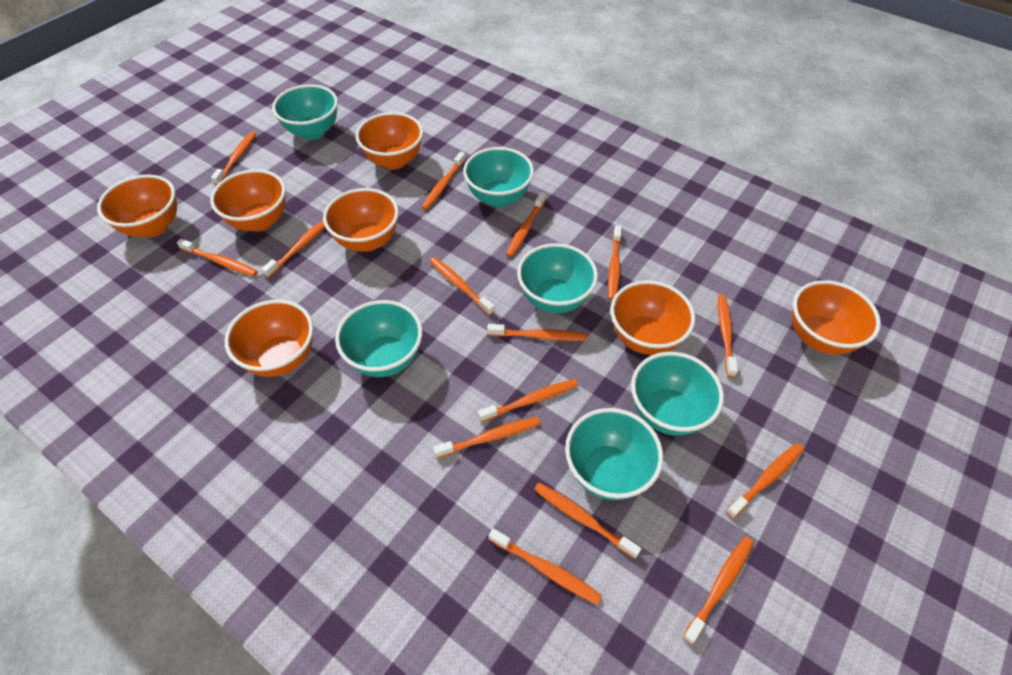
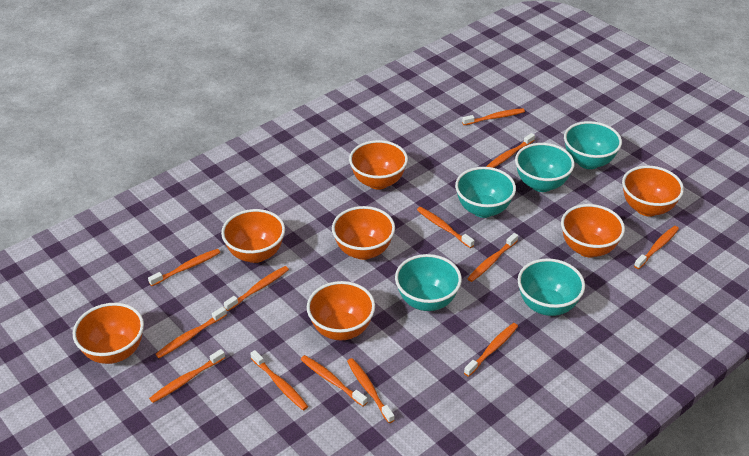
orange toothbrush: 15 -> 13
turquoise bowl: 6 -> 5

